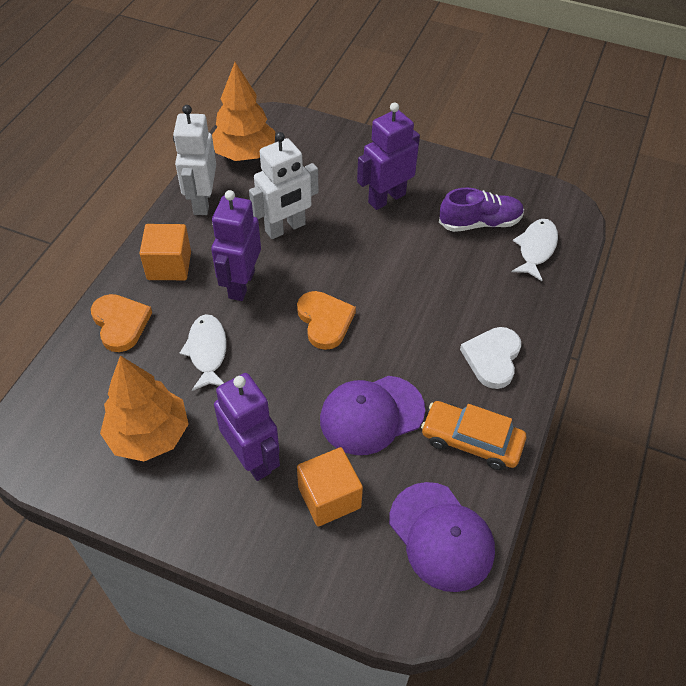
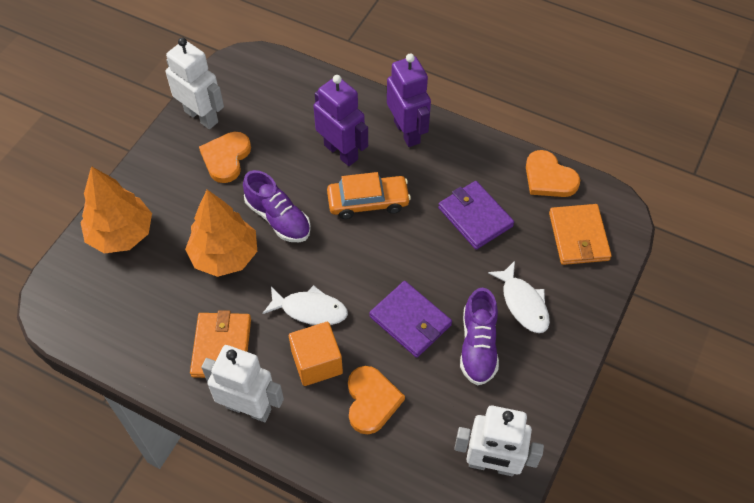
orange cube: 2 -> 1
orange heart: 2 -> 3
orange wallet: 0 -> 2
purple cap: 2 -> 0
purple robot: 3 -> 2
purple shoe: 1 -> 2
purple wallet: 0 -> 2
white heart: 1 -> 0
white robot: 2 -> 3

